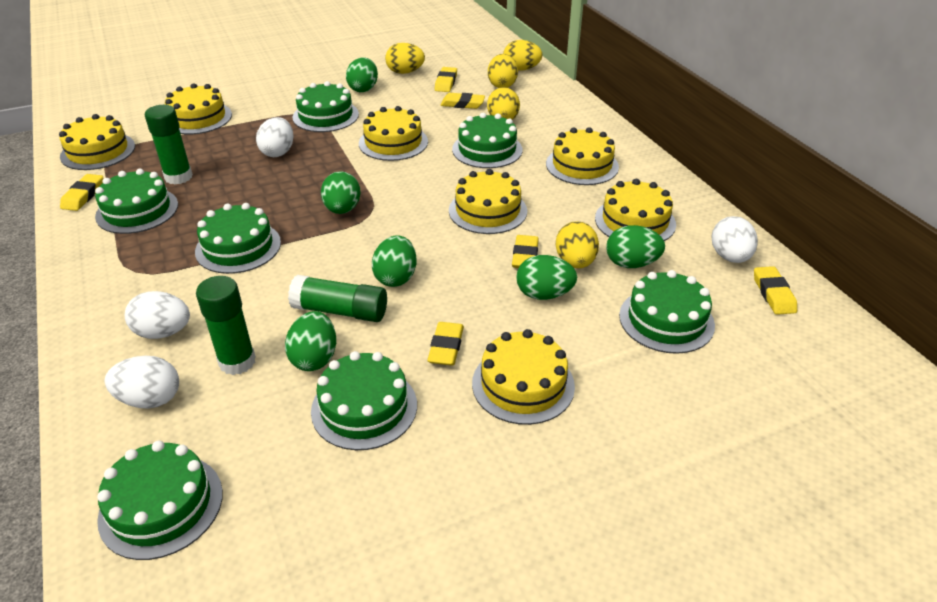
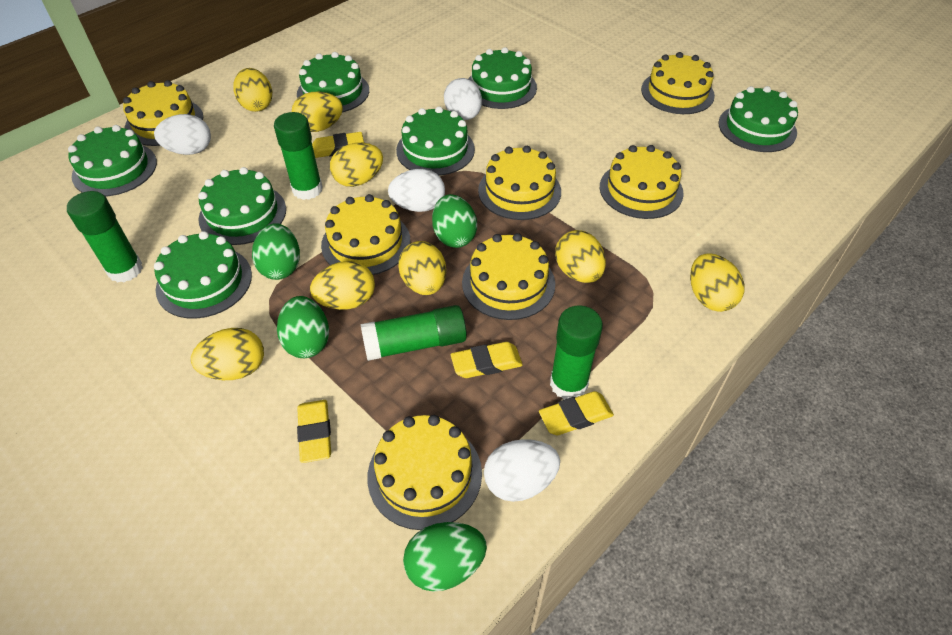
green egg: 6 -> 4
green glue stick: 3 -> 4
yellow egg: 5 -> 8
yellow eraser: 6 -> 4

